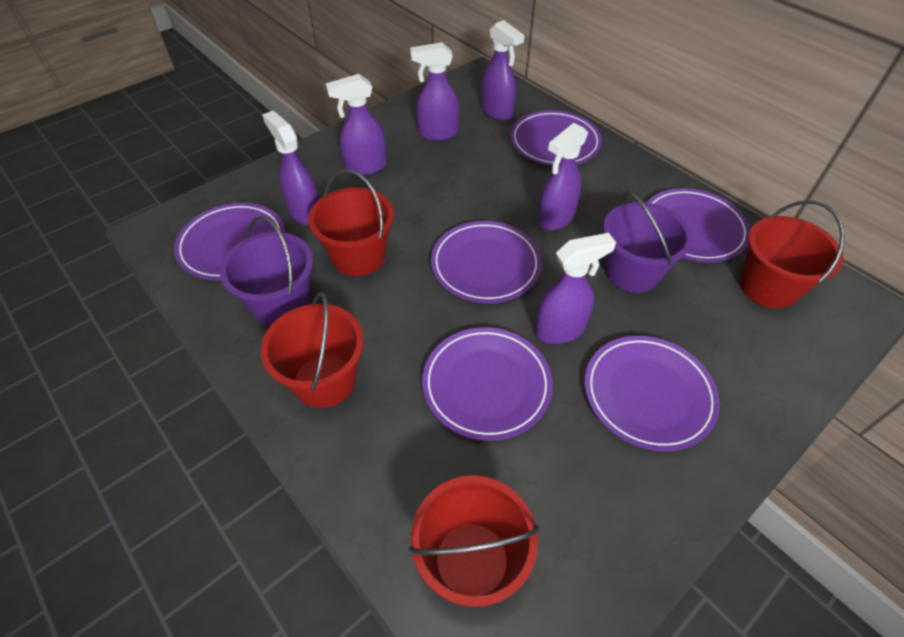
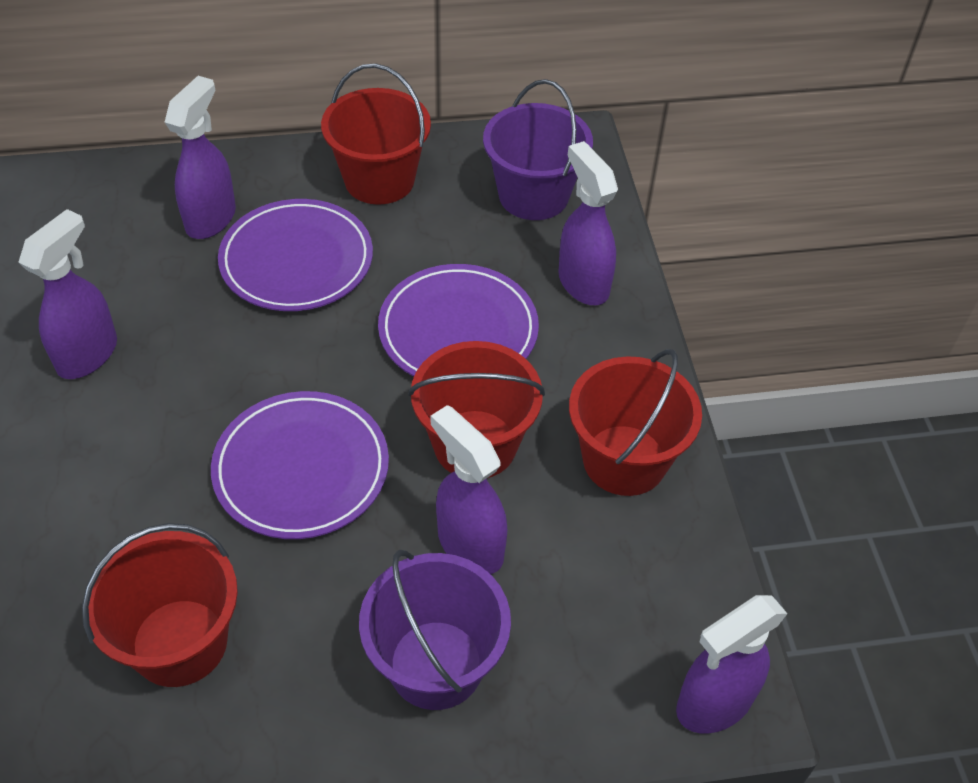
purple plate: 6 -> 3
purple spray bottle: 6 -> 5

